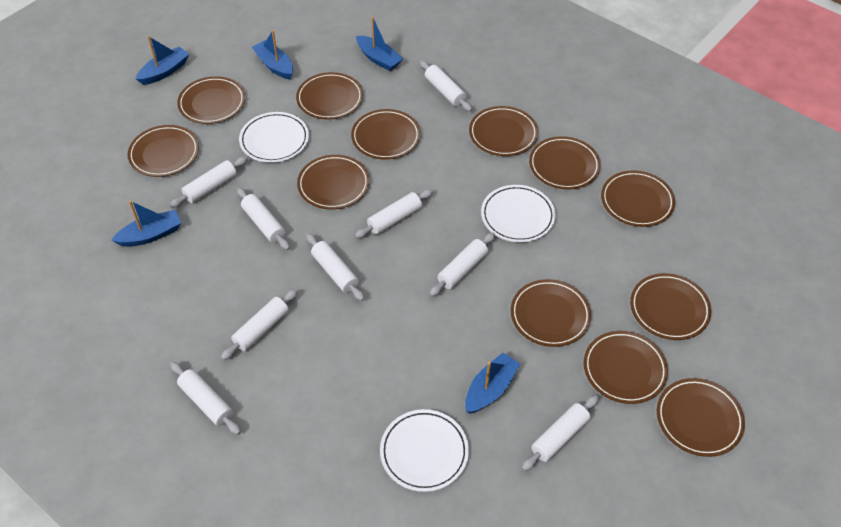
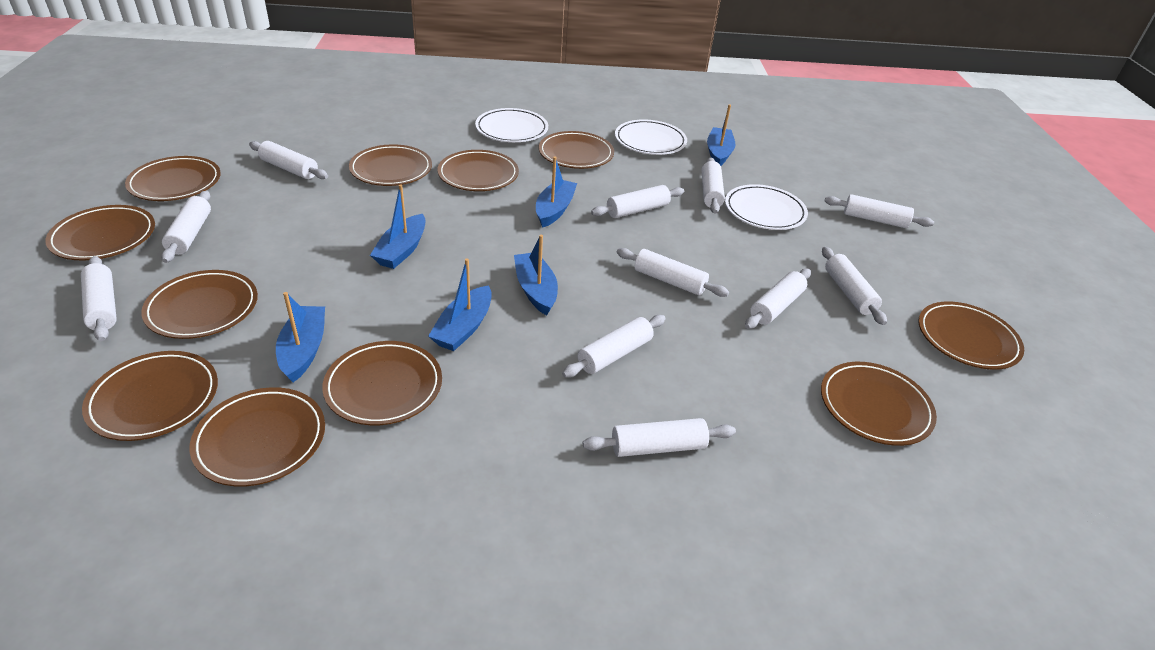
blue boat: 5 -> 6
brown plate: 12 -> 11
white rolling pin: 9 -> 11

